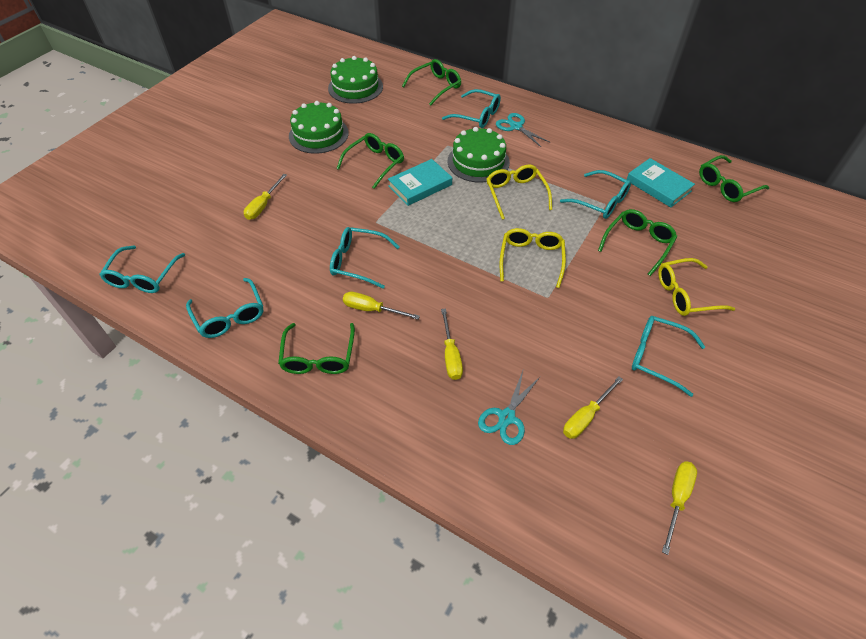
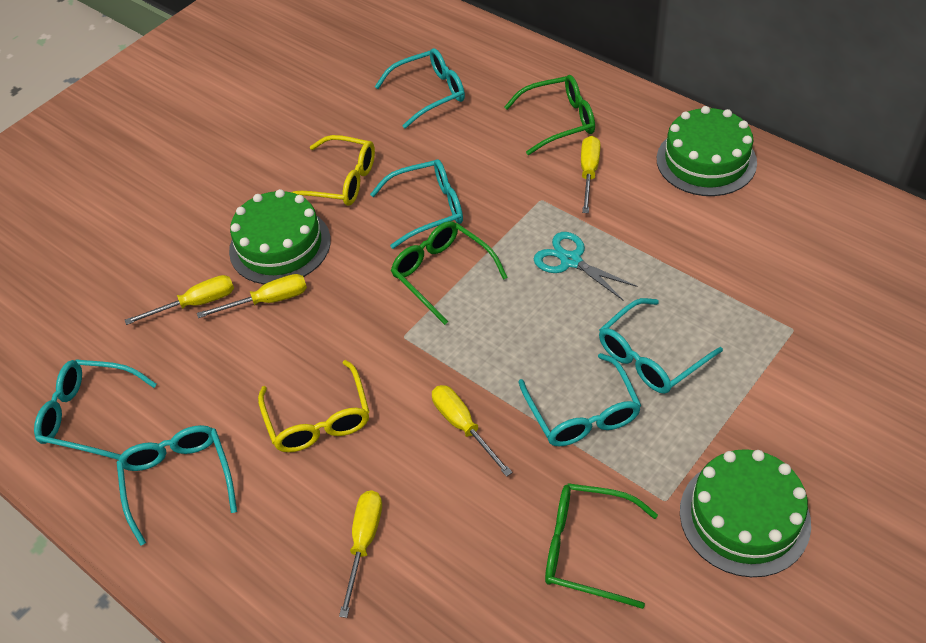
green glasses: 5 -> 3
turquoise book: 2 -> 0
turquoise scissors: 2 -> 1
yellow glasses: 3 -> 2

